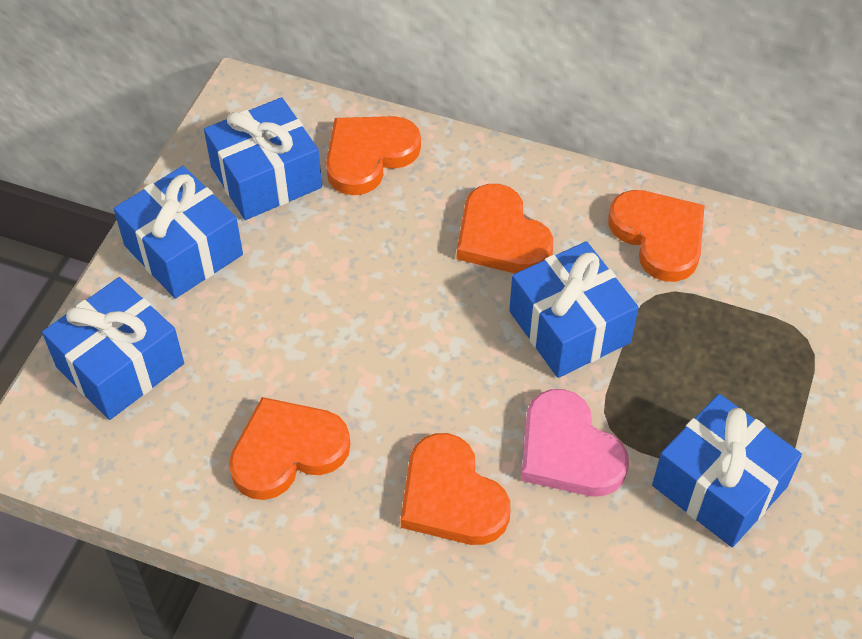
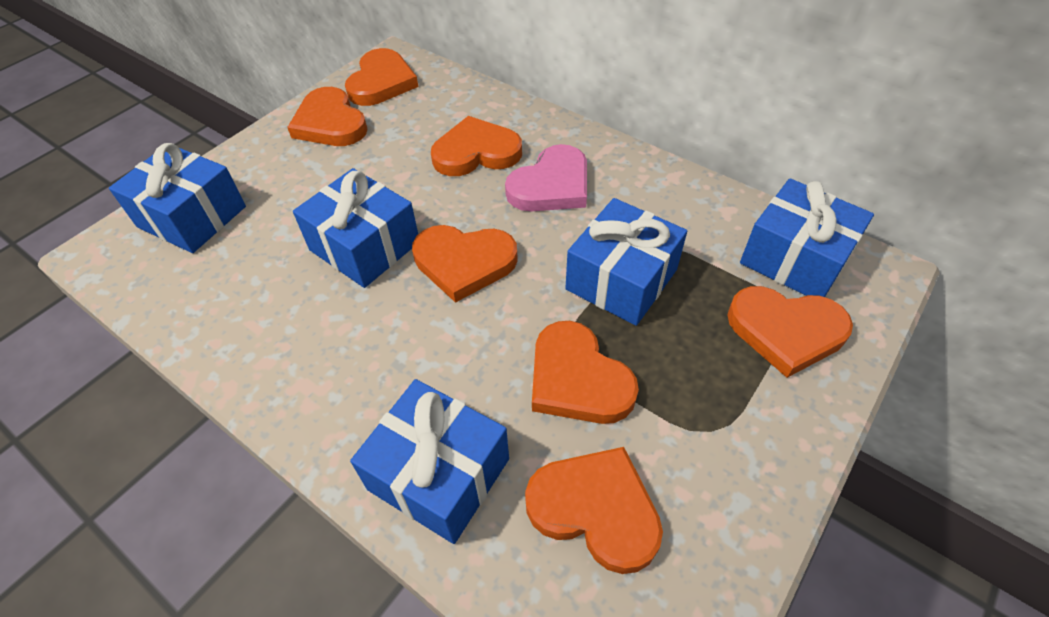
orange heart: 5 -> 7

